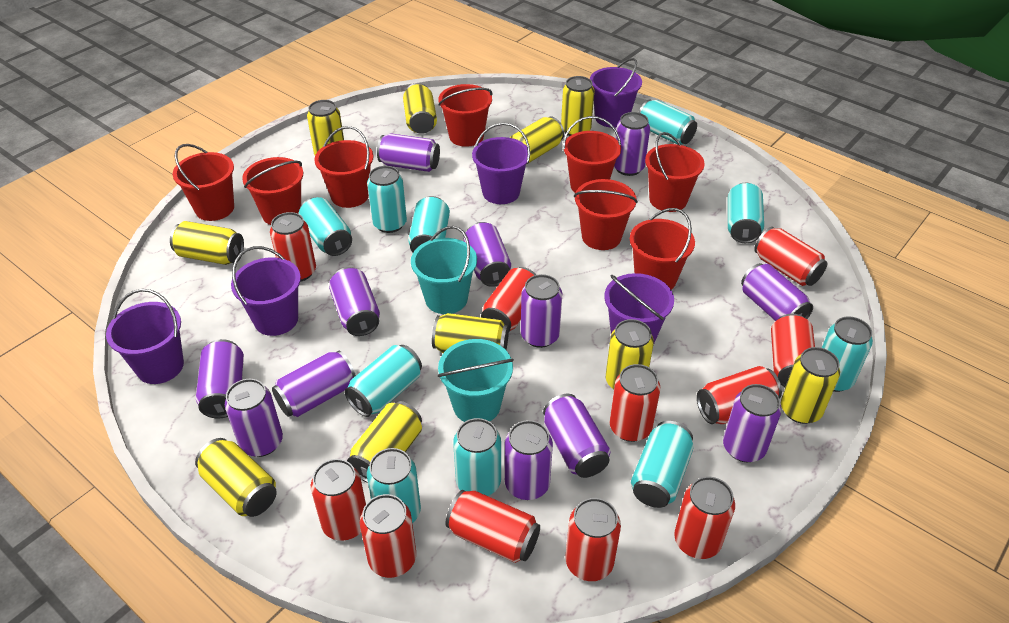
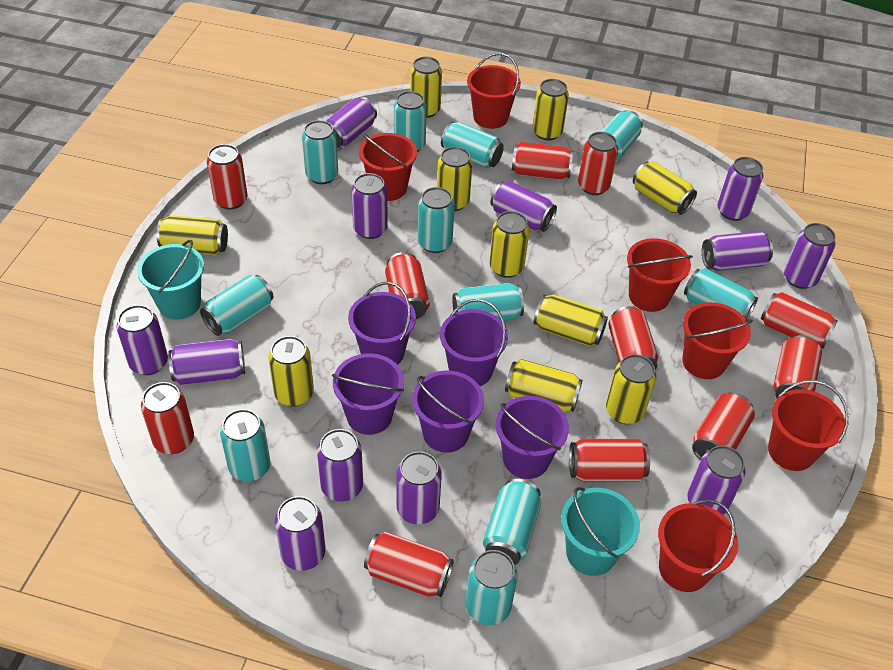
red bucket: 8 -> 6
turquoise can: 10 -> 11

